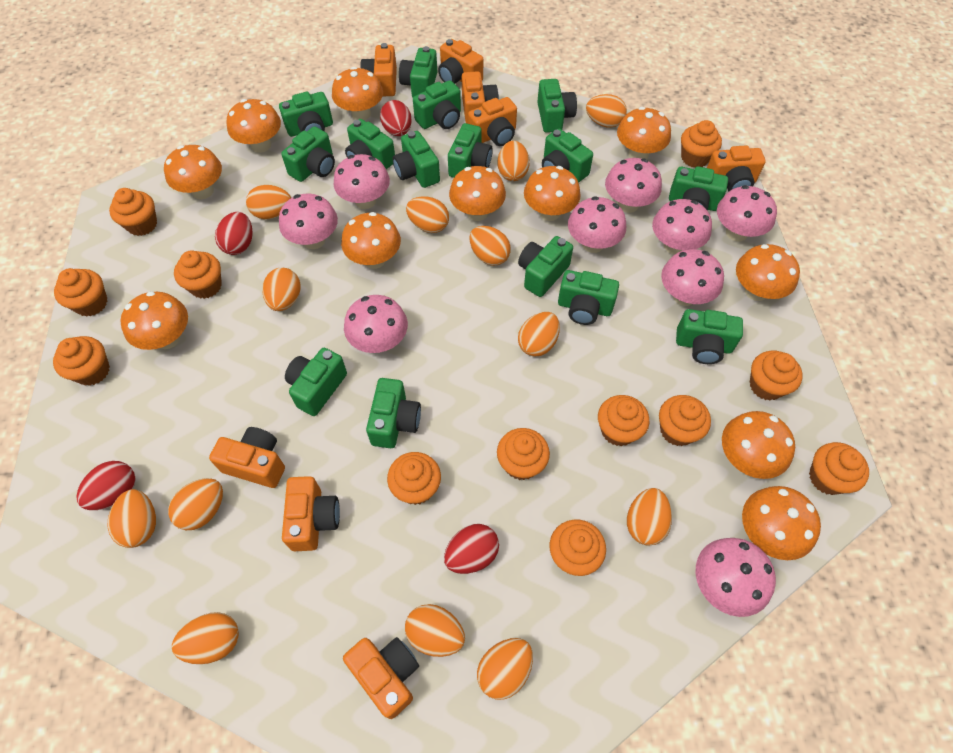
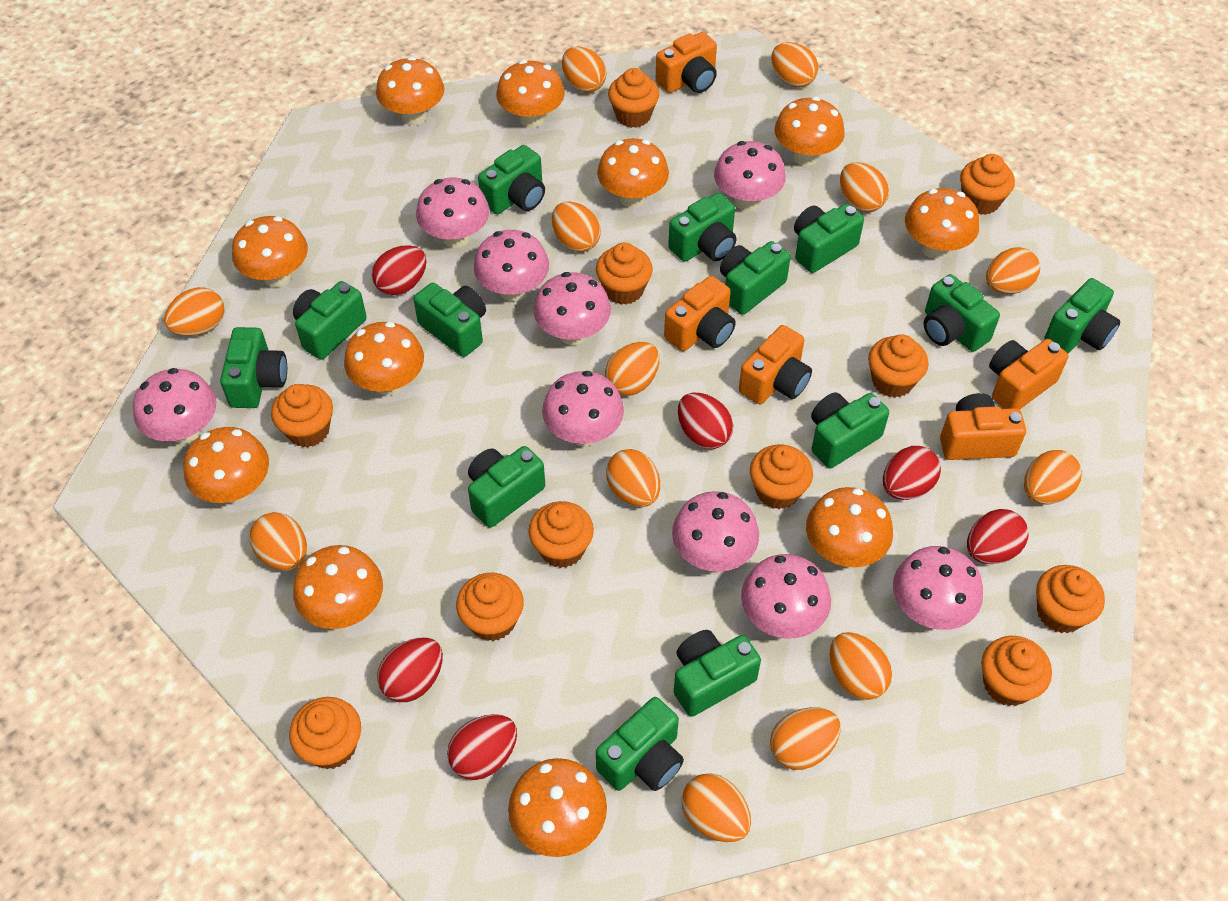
green camera: 15 -> 13
orange camera: 8 -> 5
orange cupcake: 12 -> 11
red egg: 4 -> 6

